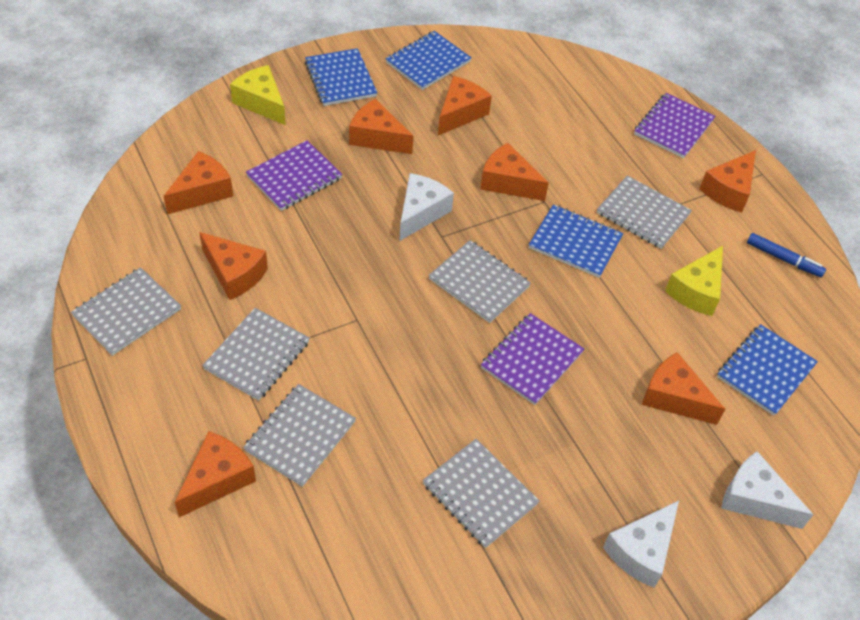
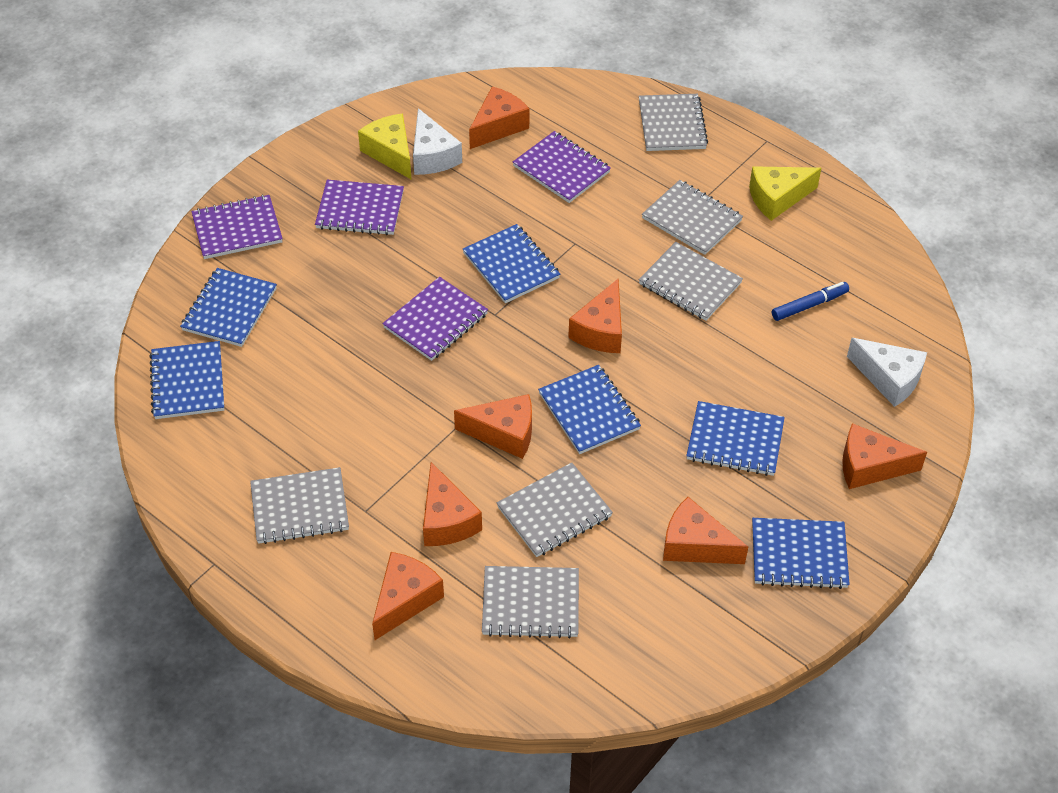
blue notebook: 4 -> 6
orange cheese: 8 -> 7
purple notebook: 3 -> 4
white cheese: 3 -> 2

